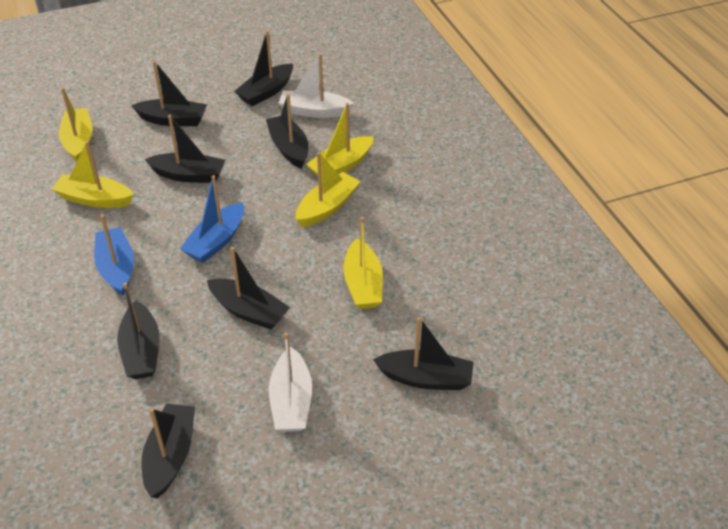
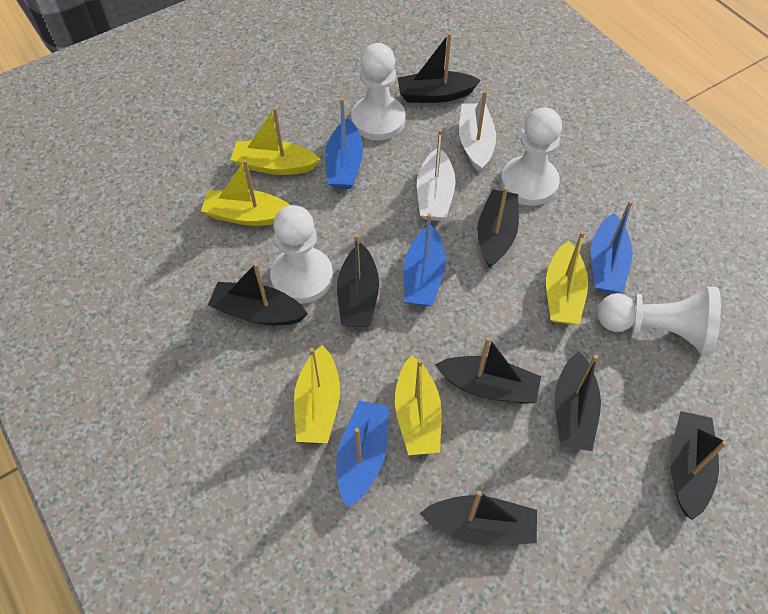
blue boat: 2 -> 4
white pawn: 0 -> 4

